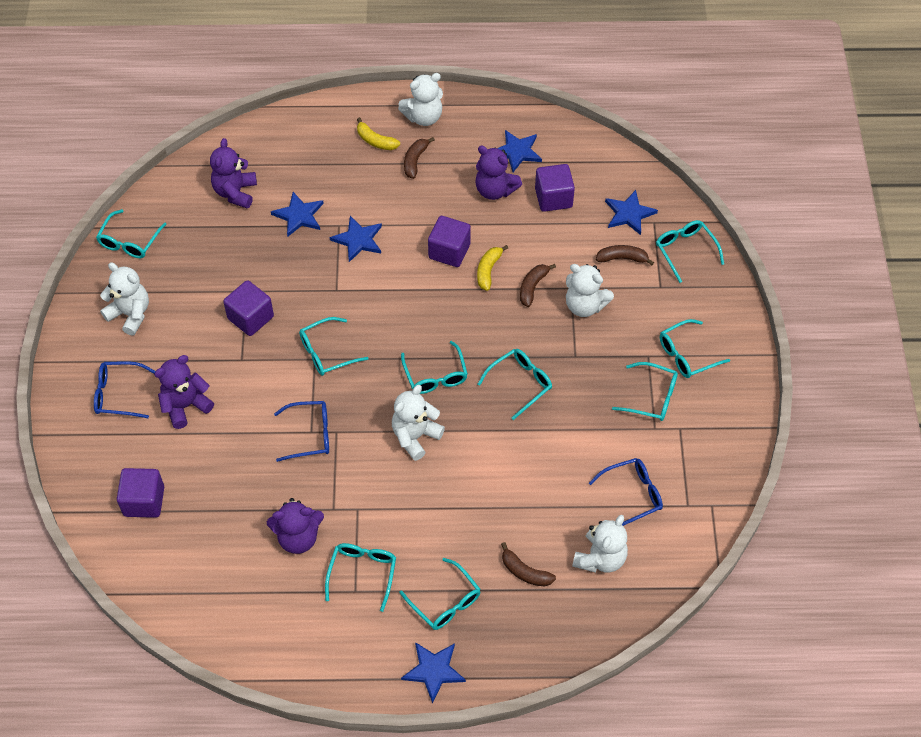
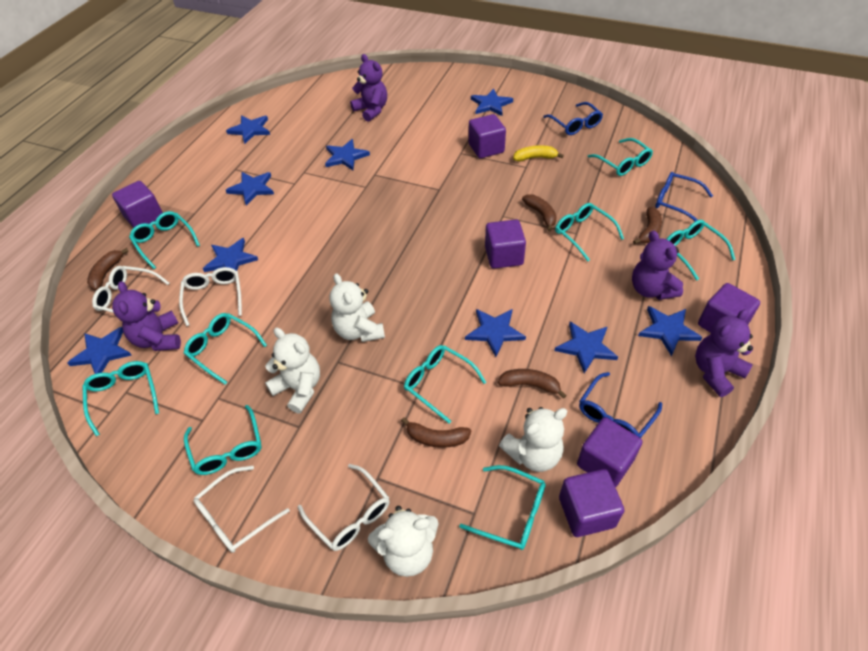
blue star: 5 -> 9
brown banana: 4 -> 5
purple cube: 4 -> 6
white glasses: 0 -> 4
white teddy bear: 5 -> 4
yellow banana: 2 -> 1

